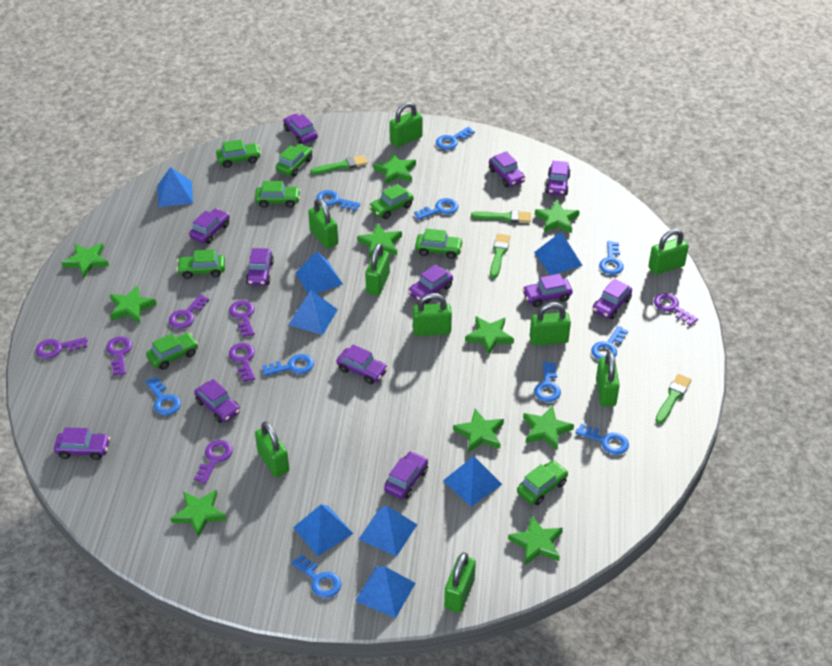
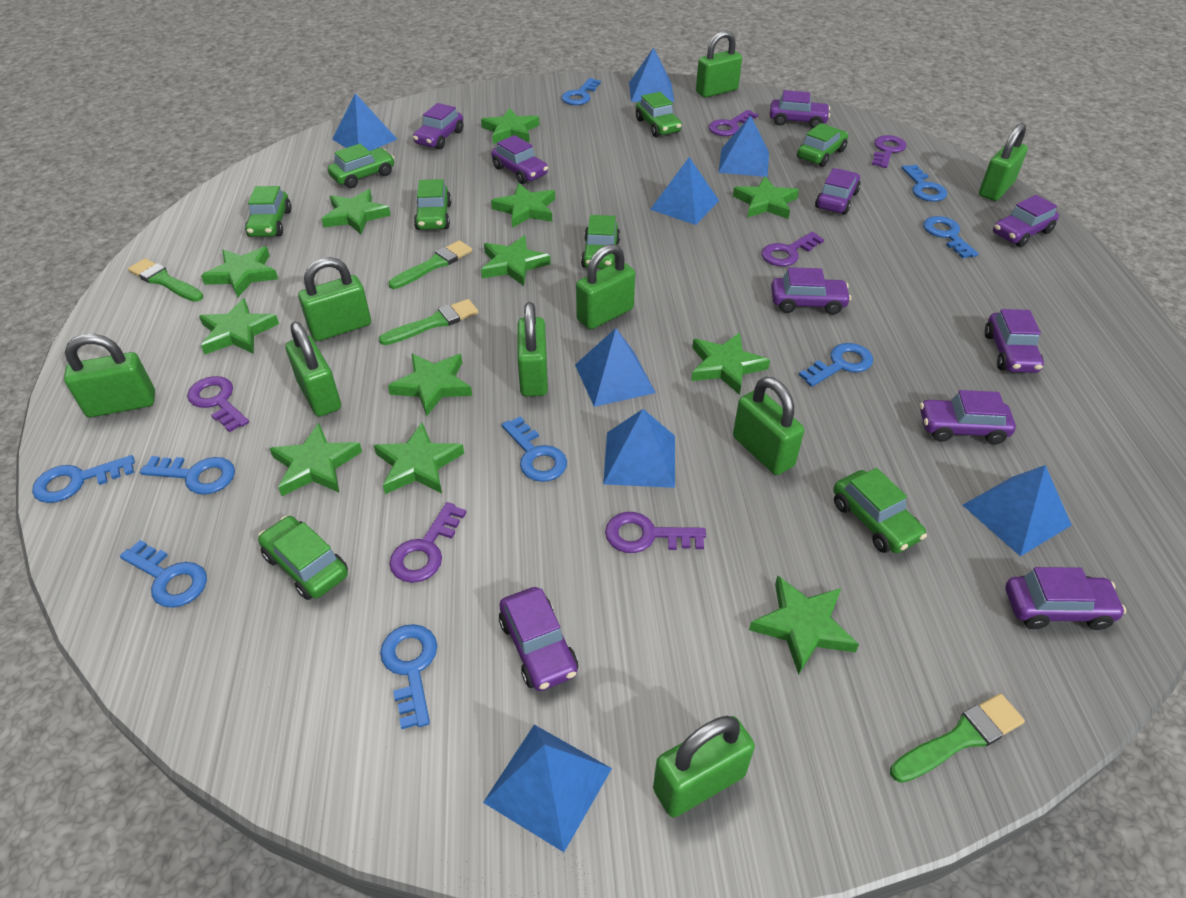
blue key: 10 -> 9
green star: 10 -> 12
purple car: 12 -> 10
purple key: 7 -> 6

